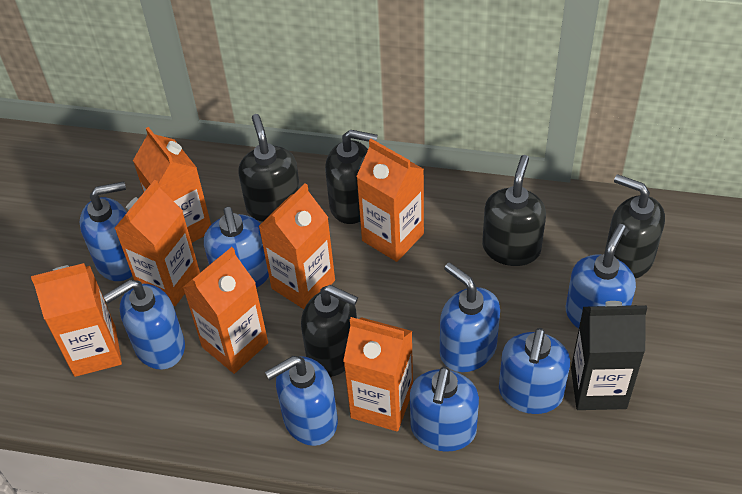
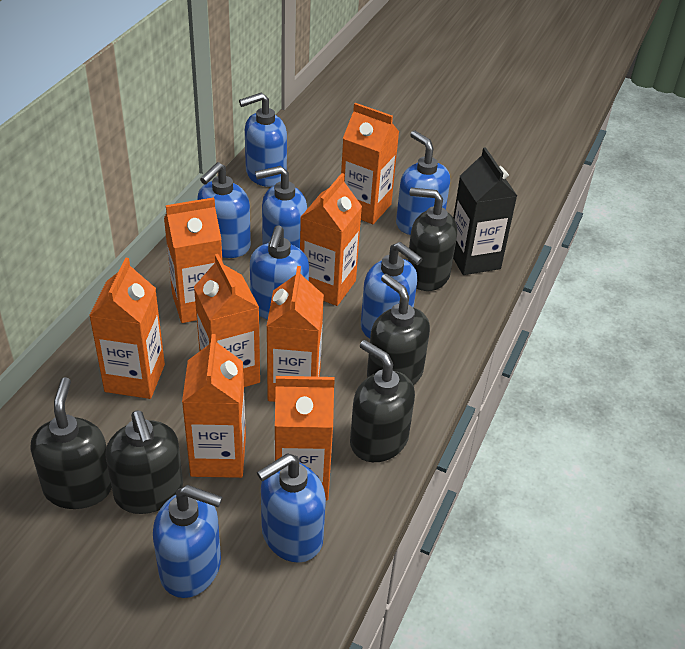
orange carton: 7 -> 8

